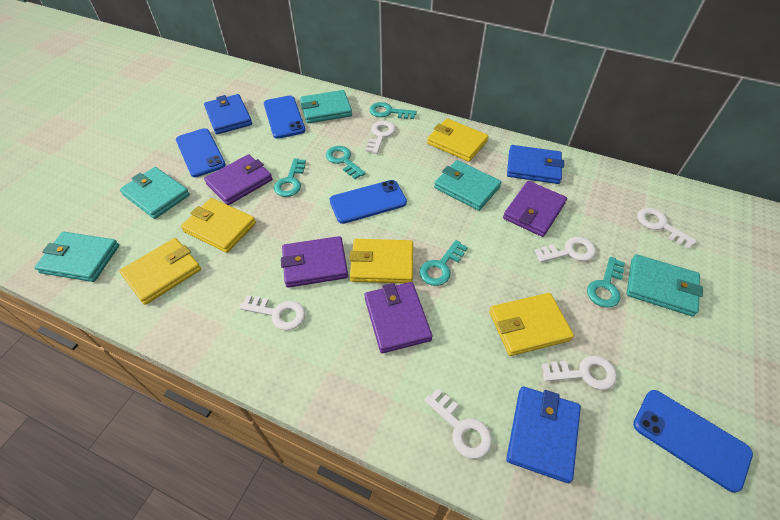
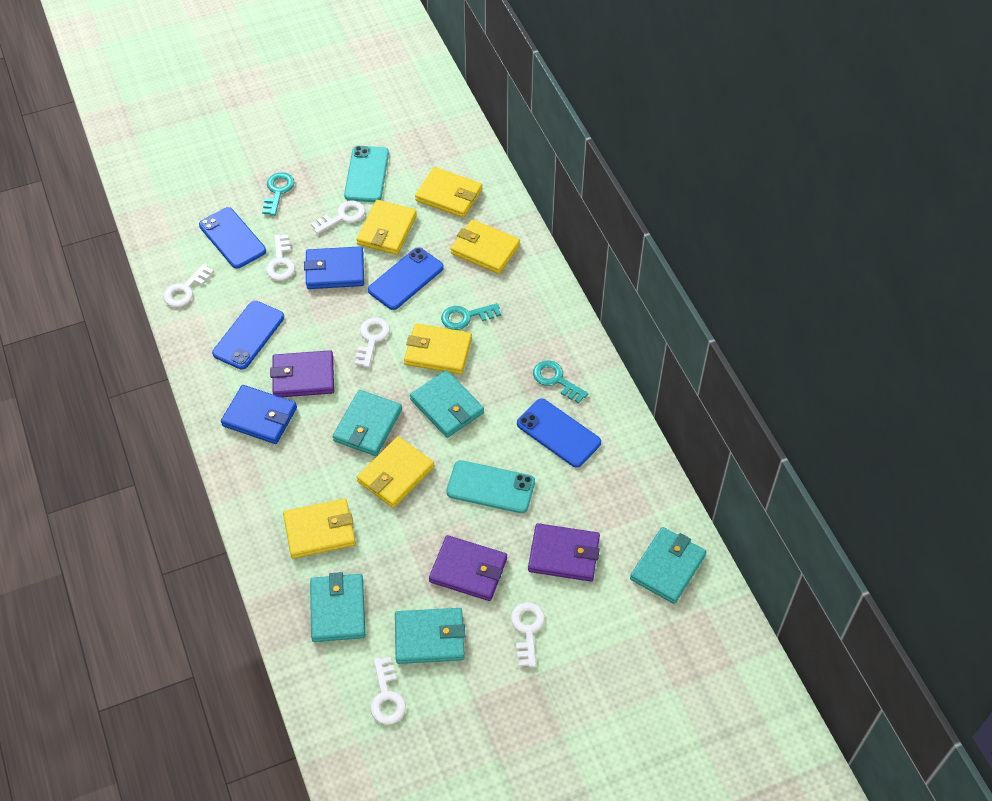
blue wallet: 3 -> 2
purple wallet: 4 -> 3
turquoise key: 5 -> 3
turquoise phone: 0 -> 2
yellow wallet: 5 -> 6

